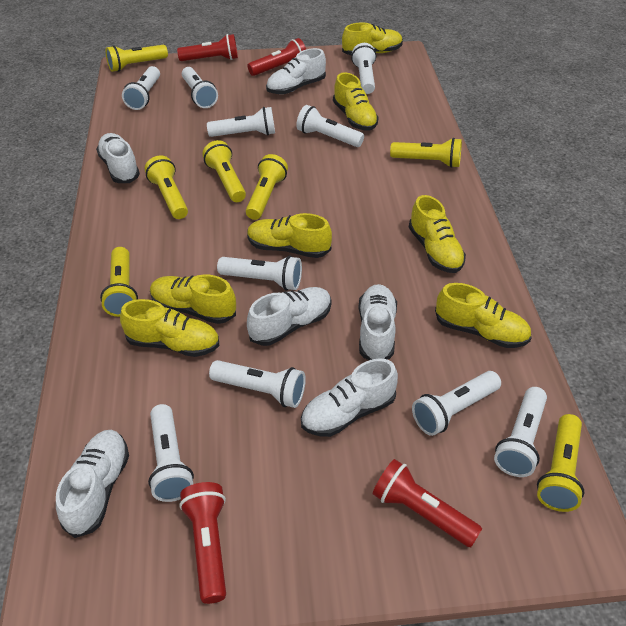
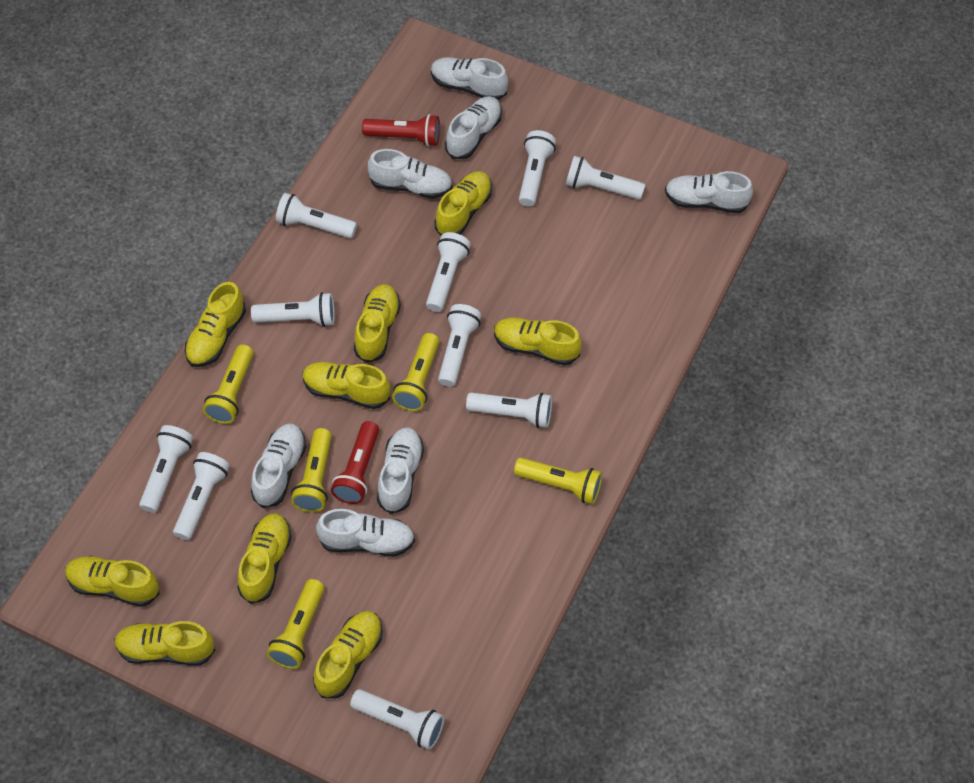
red flashlight: 4 -> 2
white shoe: 6 -> 7
yellow flashlight: 7 -> 5
yellow shoe: 7 -> 9

